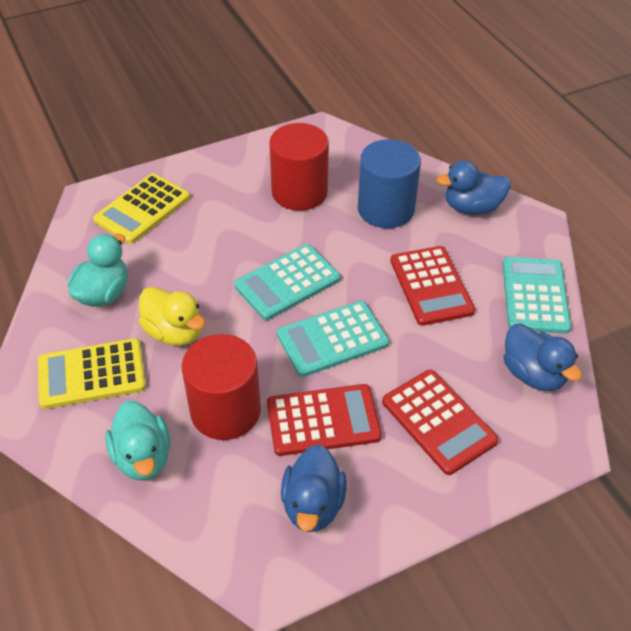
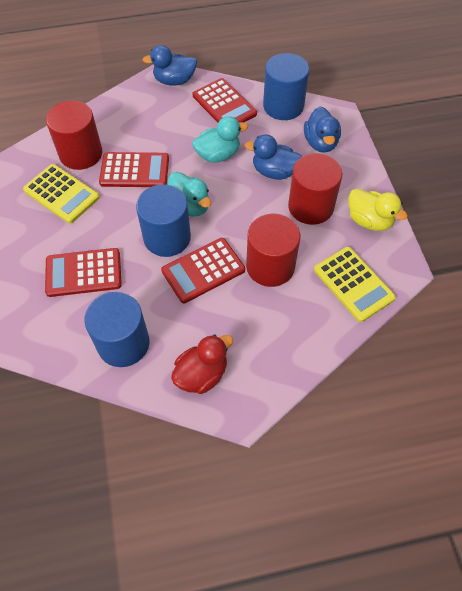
blue cylinder: 1 -> 3
red calculator: 3 -> 4
red cylinder: 2 -> 3
red duck: 0 -> 1
turquoise calculator: 3 -> 0

